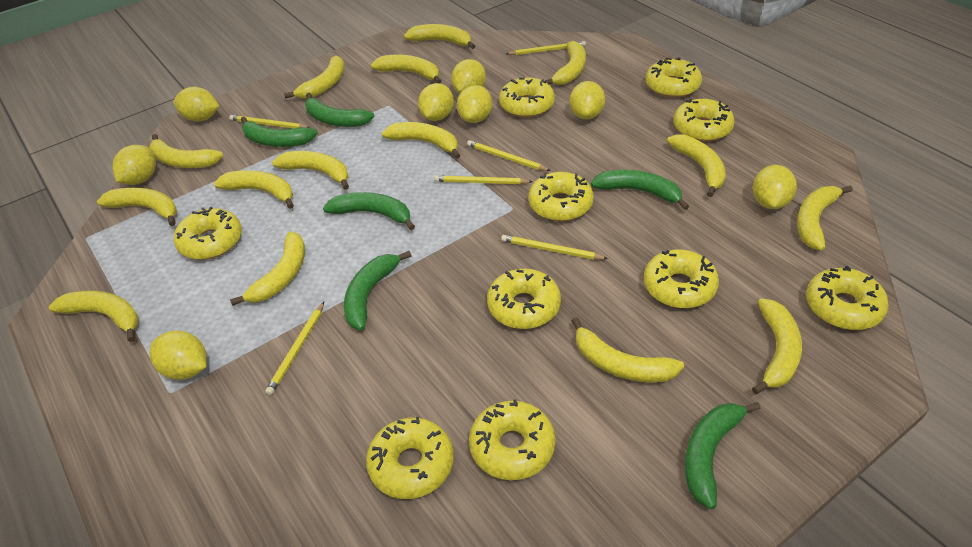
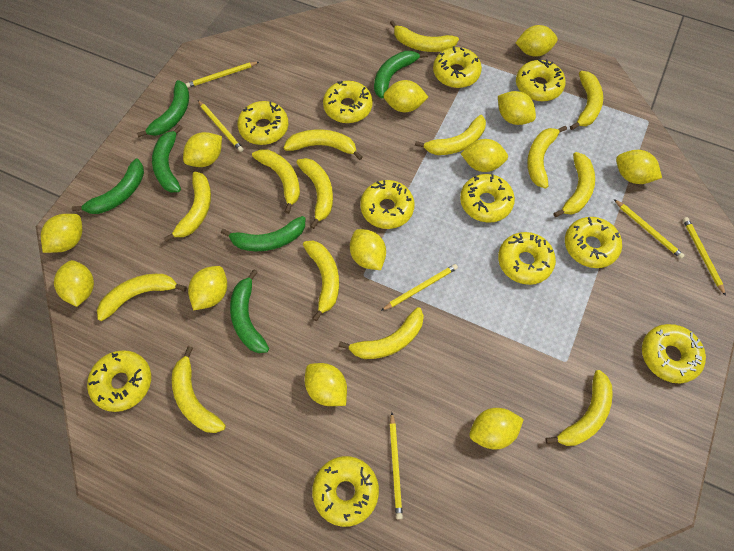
yellow banana: 15 -> 14
yellow donut: 10 -> 11
yellow lemon: 8 -> 12

